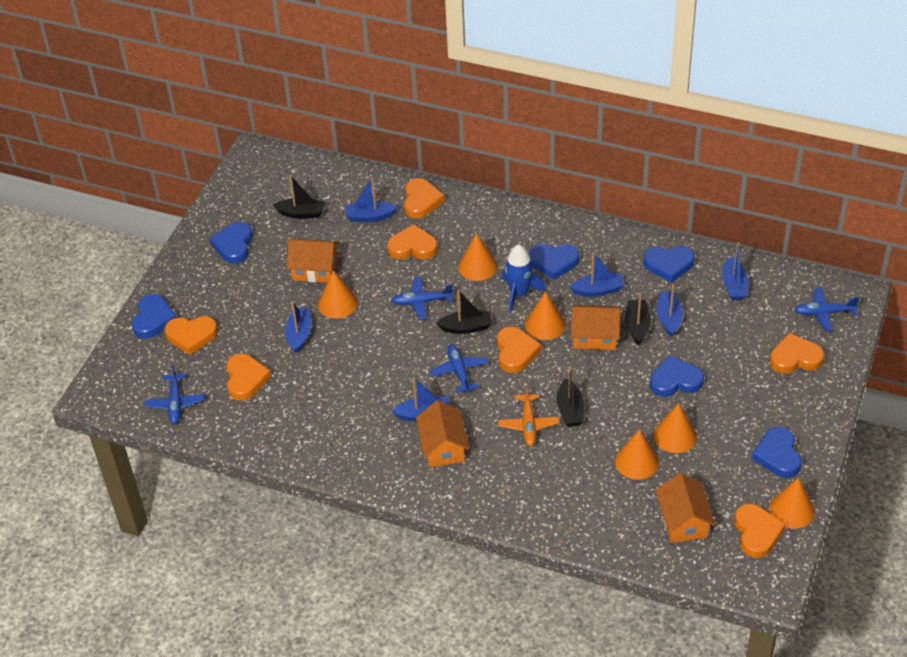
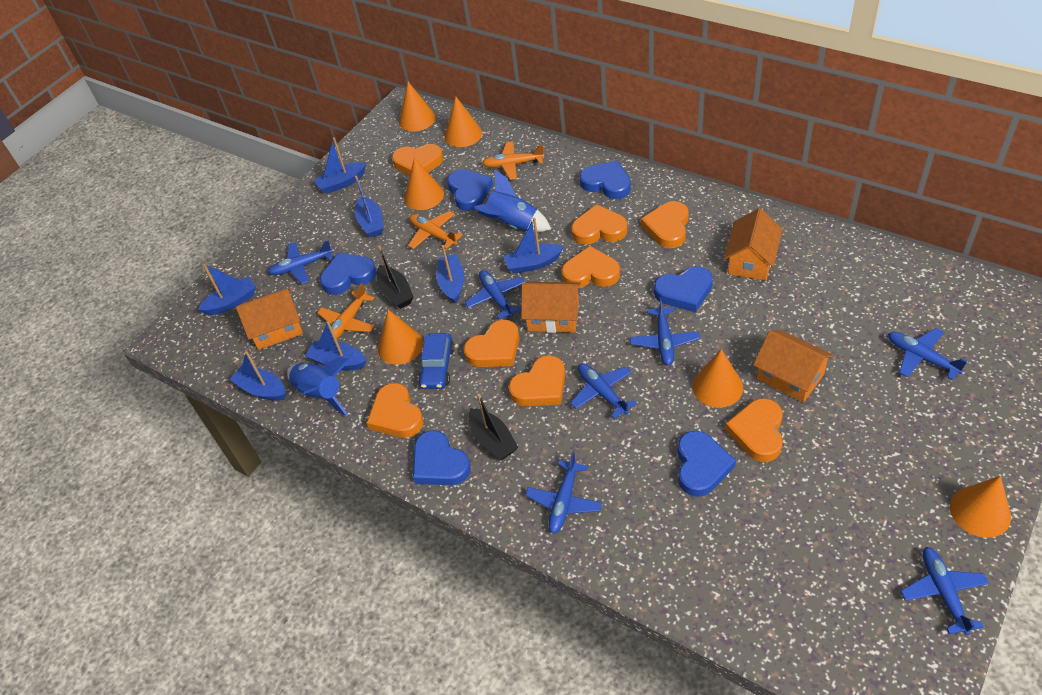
black boat: 4 -> 2
blue boat: 6 -> 7
blue car: 0 -> 1
blue plane: 4 -> 7
blue rocket: 1 -> 2
orange heart: 7 -> 8
orange plane: 1 -> 3

